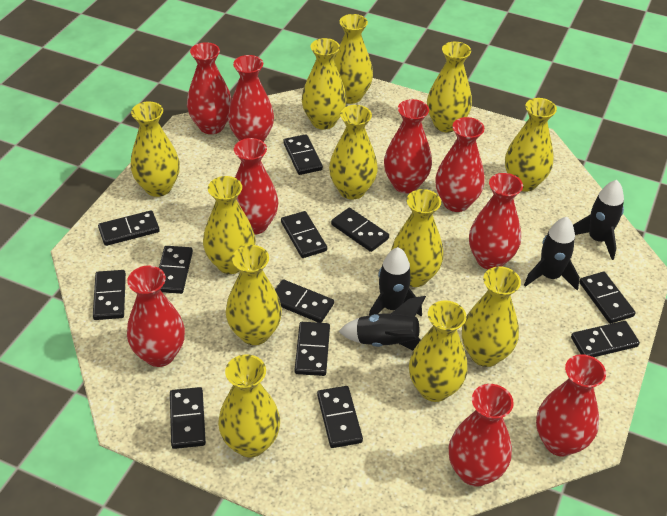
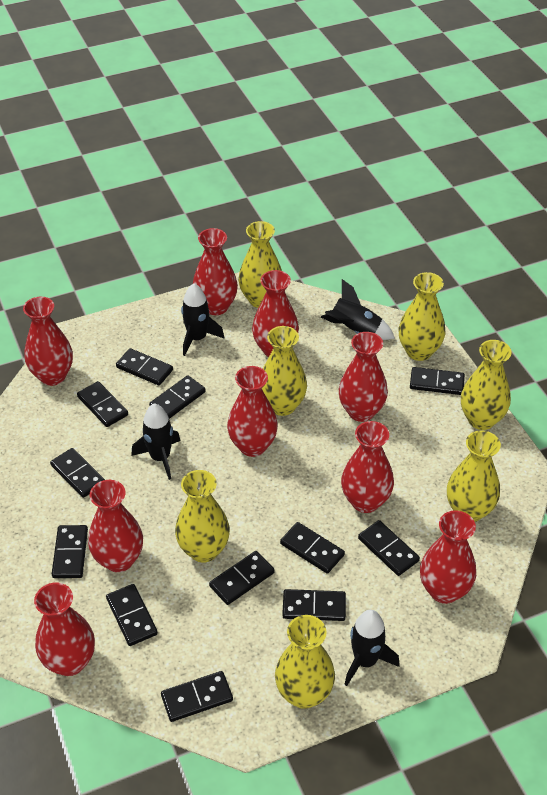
yellow vase: 12 -> 7

